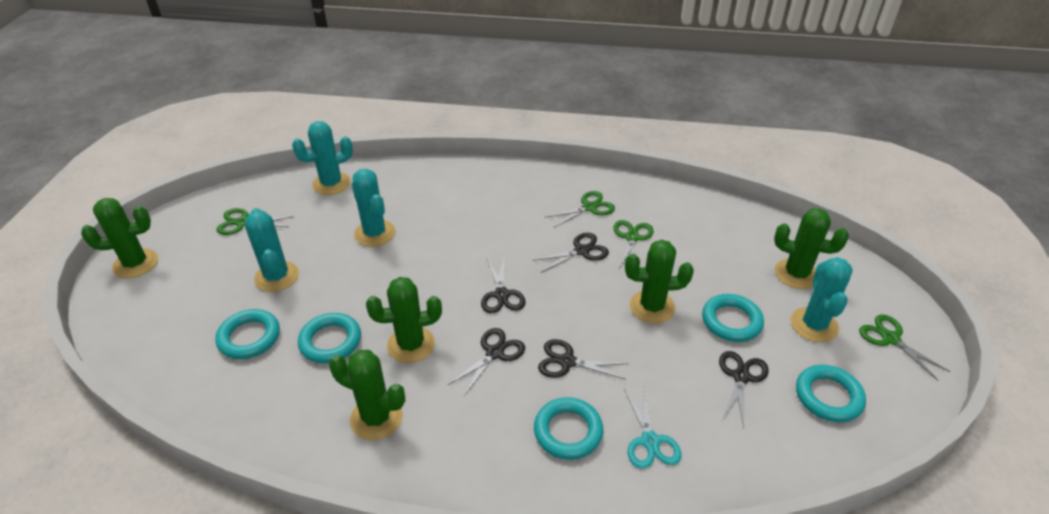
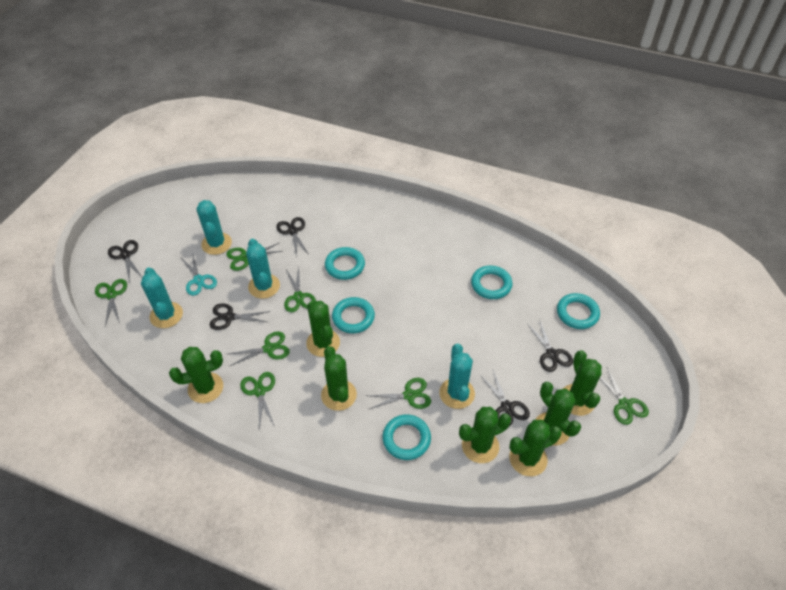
green cactus: 5 -> 7
green scissors: 4 -> 7

